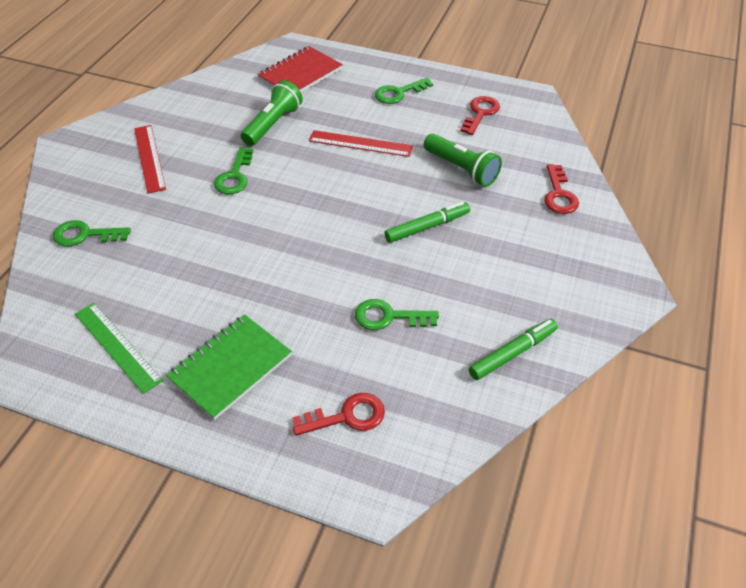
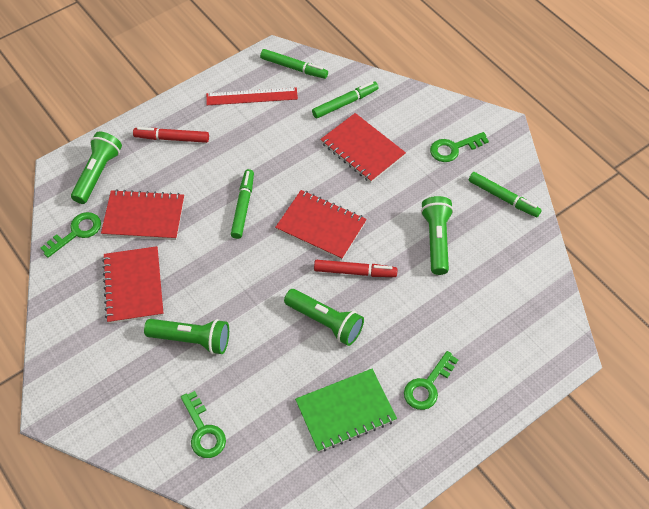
green flashlight: 2 -> 4
green marker: 2 -> 4
green ruler: 1 -> 0
red key: 3 -> 0
red marker: 0 -> 2
red notebook: 1 -> 4
red ruler: 2 -> 1

